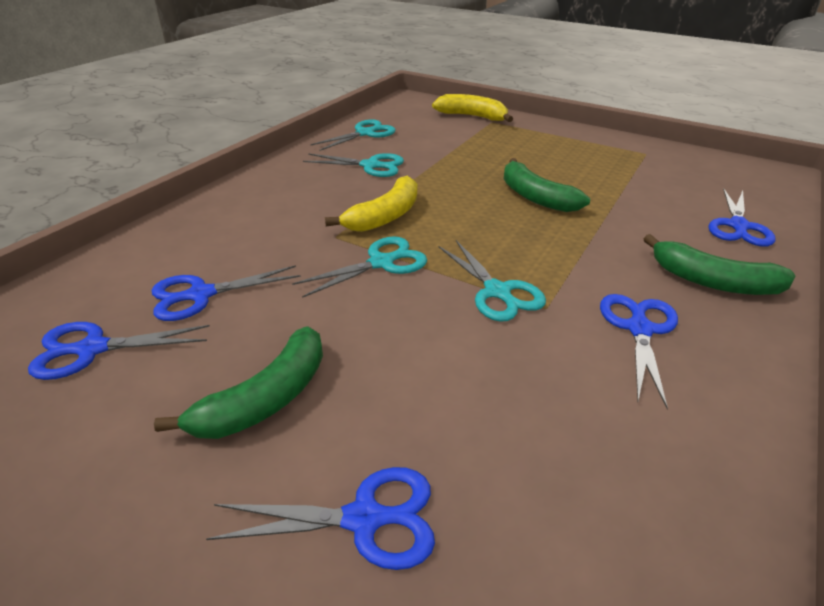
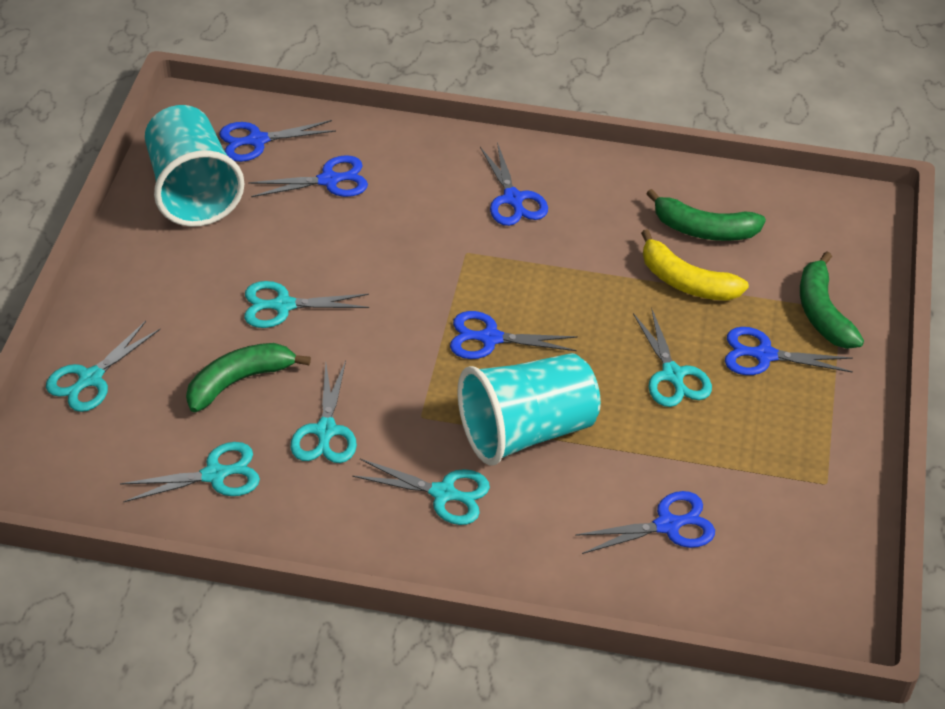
blue scissors: 5 -> 6
turquoise cup: 0 -> 2
turquoise scissors: 4 -> 6
yellow banana: 2 -> 1

